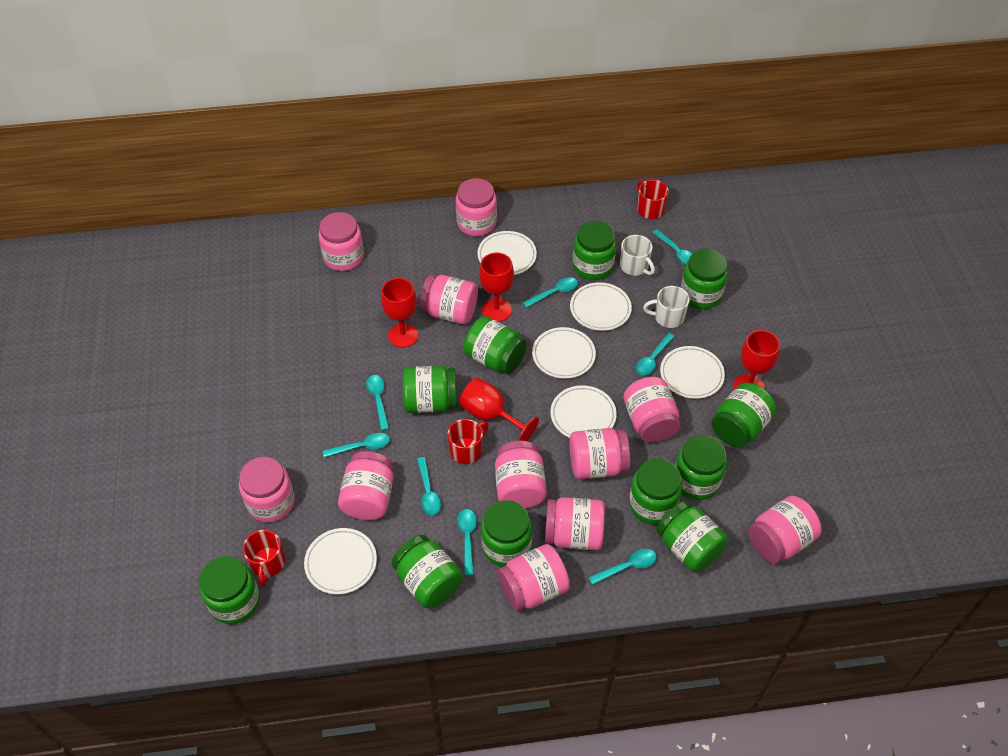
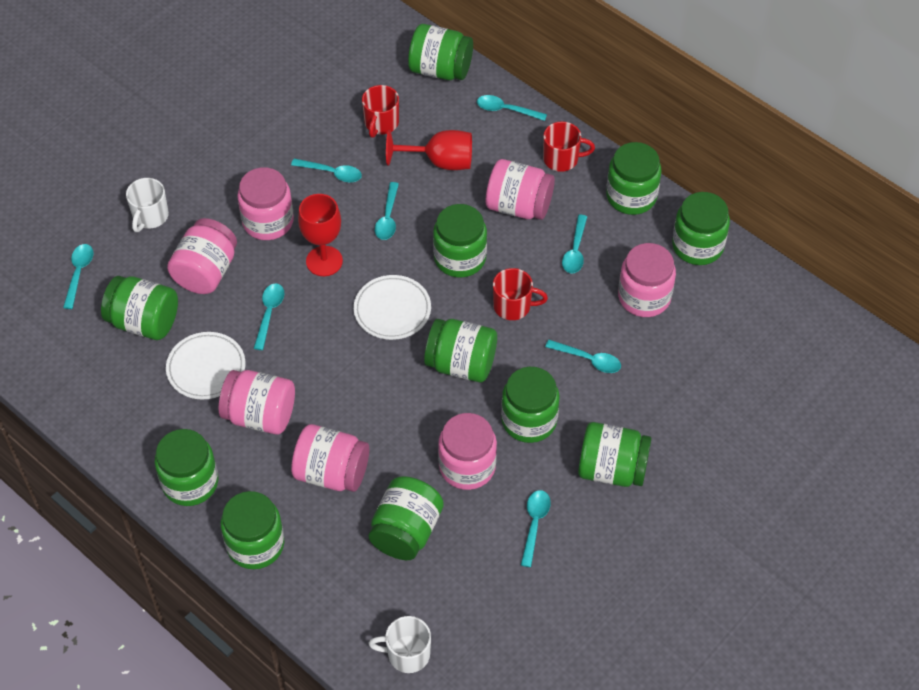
pink jar: 11 -> 7
red goblet: 4 -> 2
white plate: 6 -> 2

